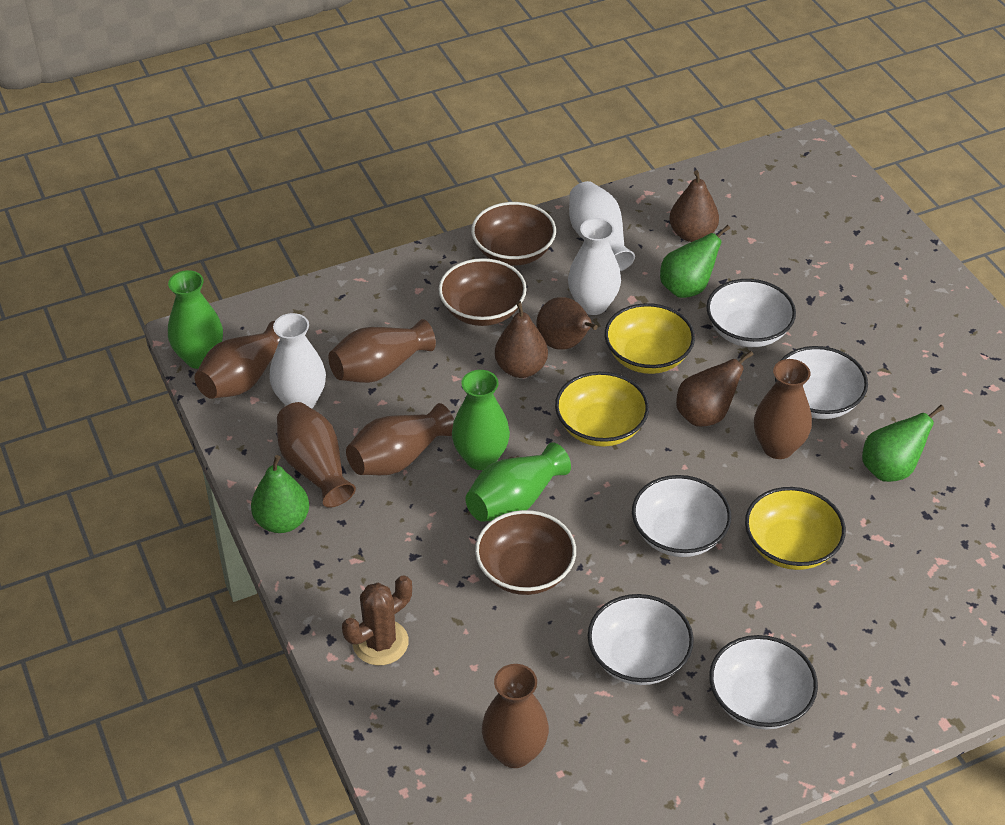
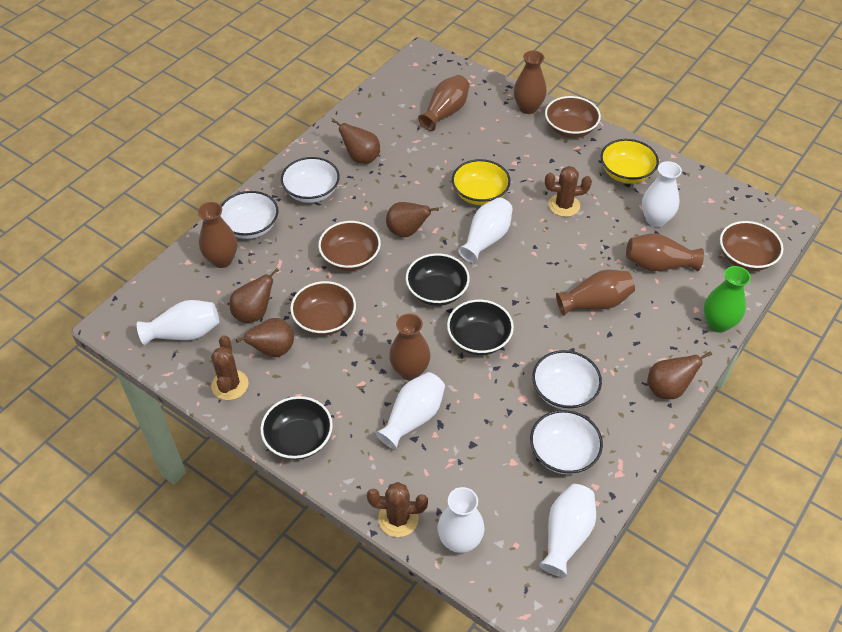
black bowl: 0 -> 3
brown bowl: 3 -> 4
brown cactus: 1 -> 3
brown pear: 4 -> 5
green pear: 3 -> 0
green vase: 3 -> 1
white bowl: 5 -> 4
white vase: 3 -> 6
yellow bowl: 3 -> 2

